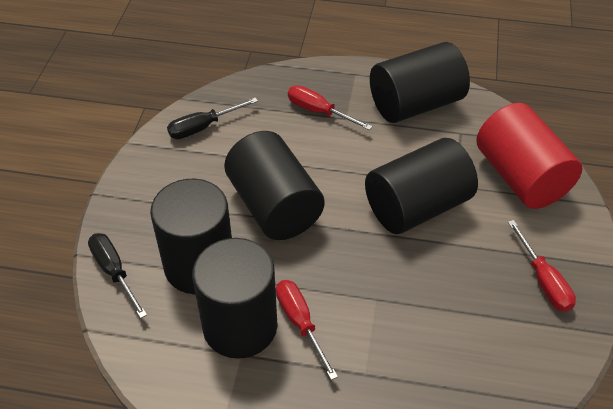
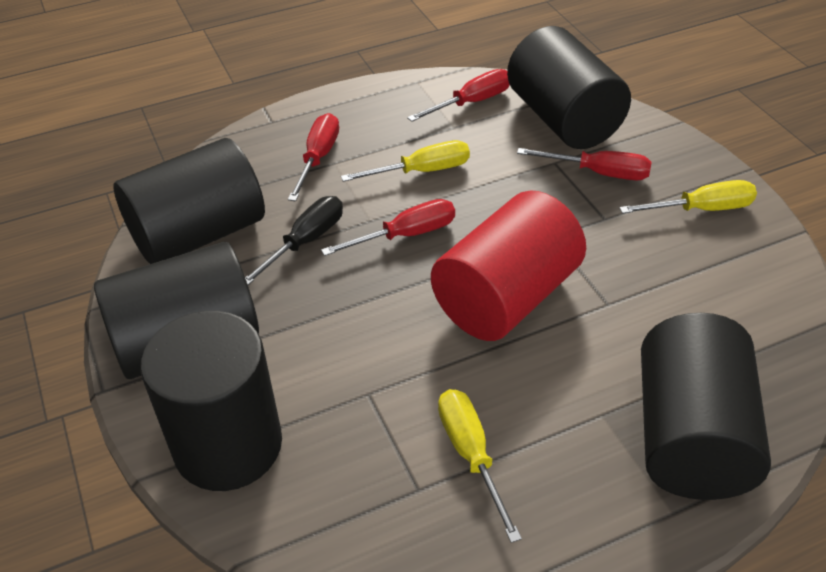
black screwdriver: 2 -> 1
red screwdriver: 3 -> 4
yellow screwdriver: 0 -> 3

